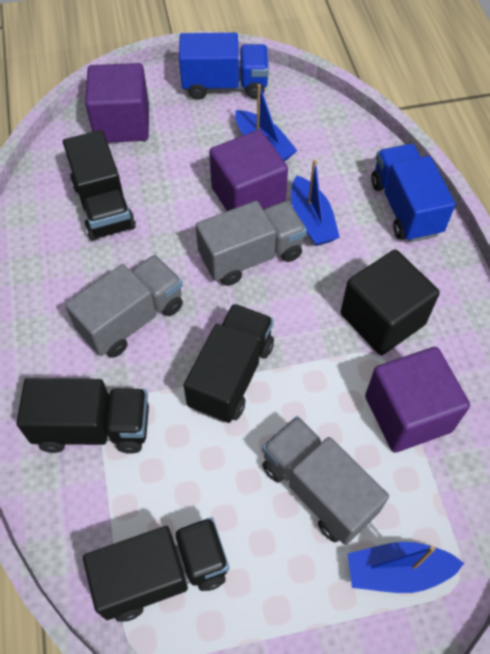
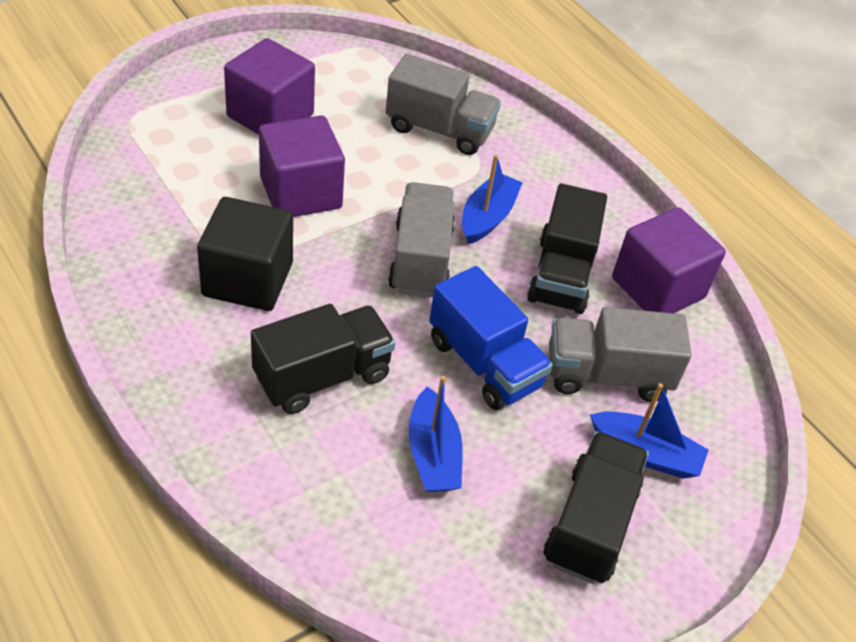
black truck: 4 -> 3
blue truck: 2 -> 1

